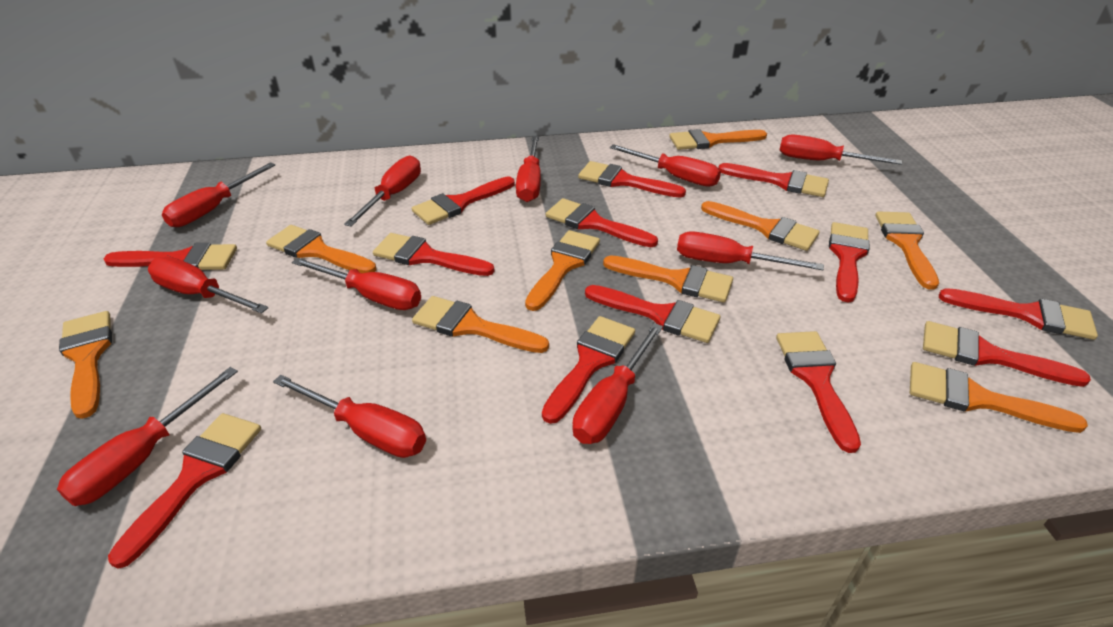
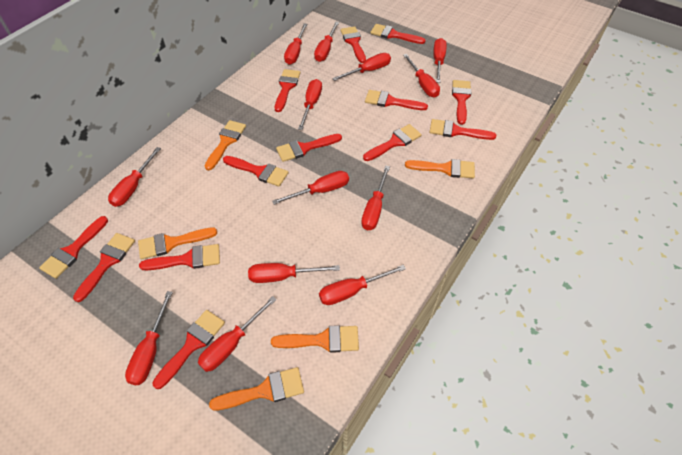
orange brush: 9 -> 5
red screwdriver: 11 -> 13

